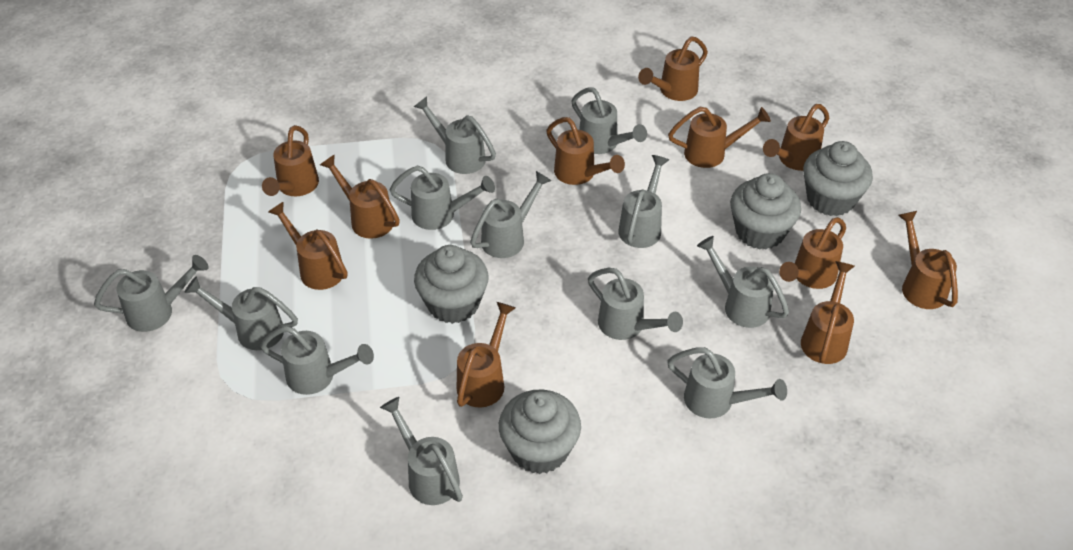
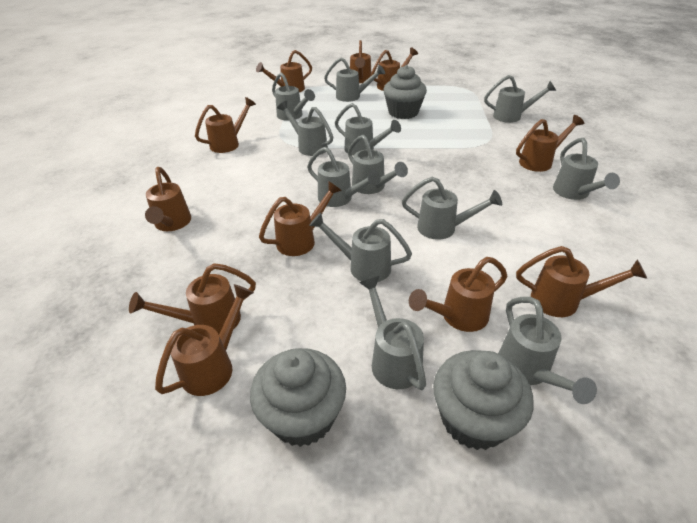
grey cupcake: 4 -> 3

